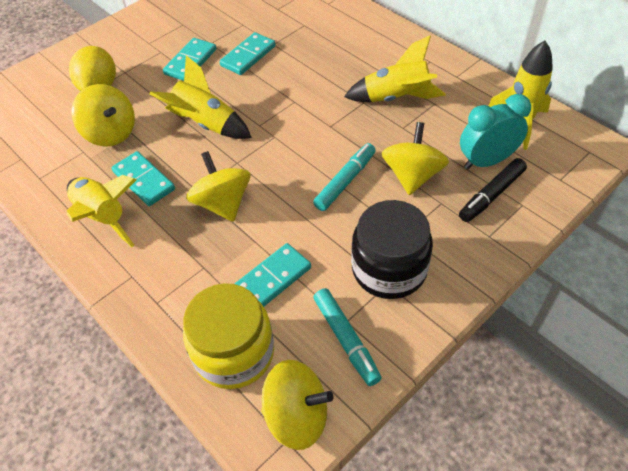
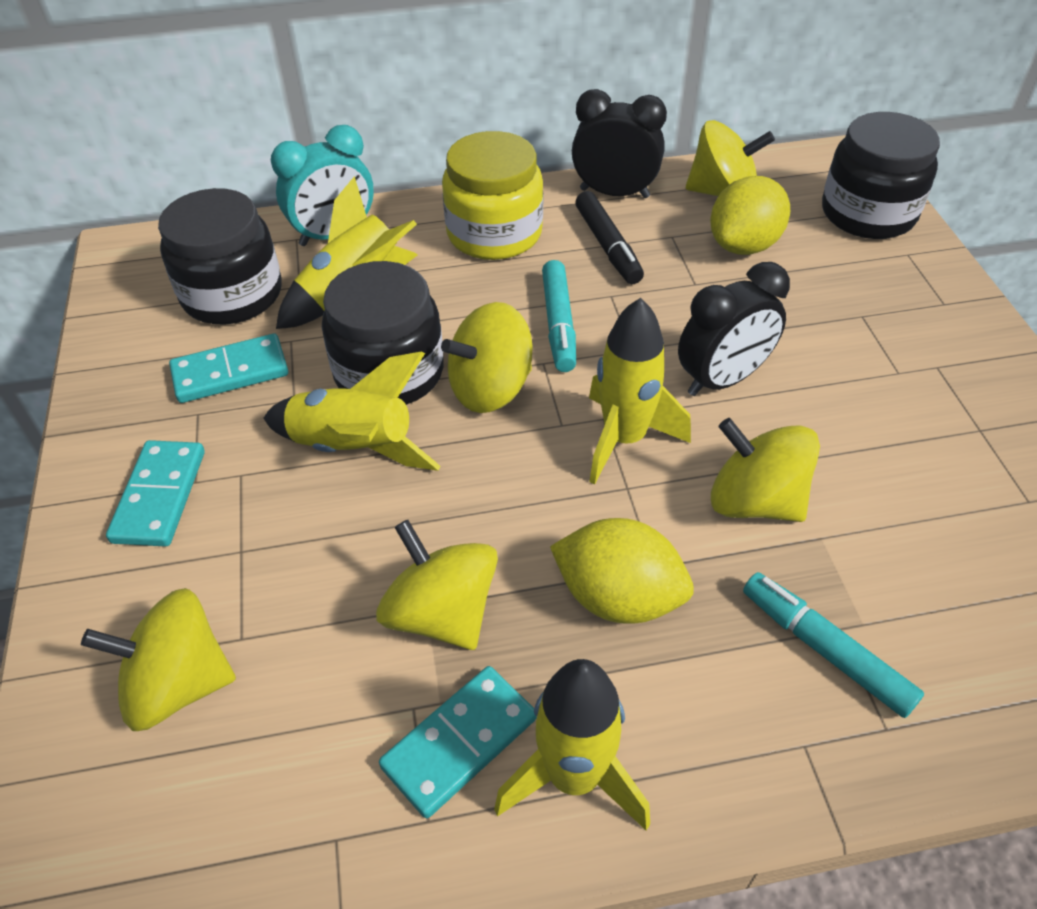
black clock: 0 -> 2
black jar: 1 -> 3
turquoise domino: 4 -> 3
yellow lemon: 1 -> 2
yellow spinning top: 4 -> 5

